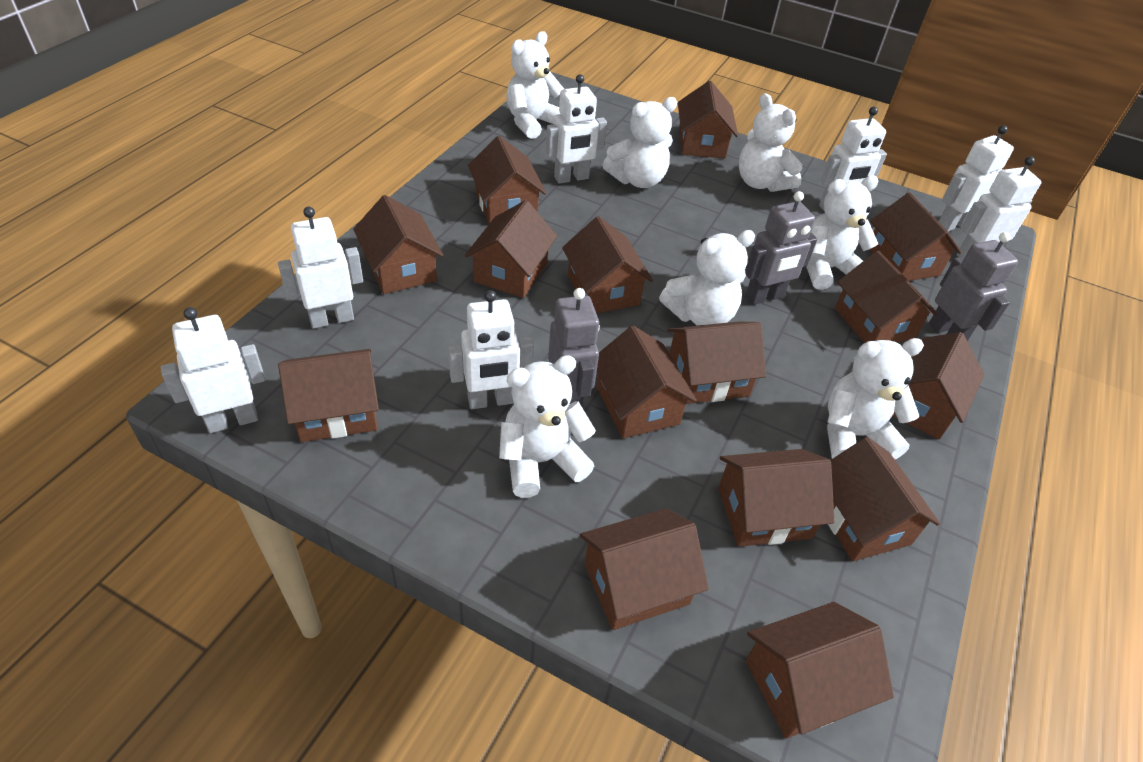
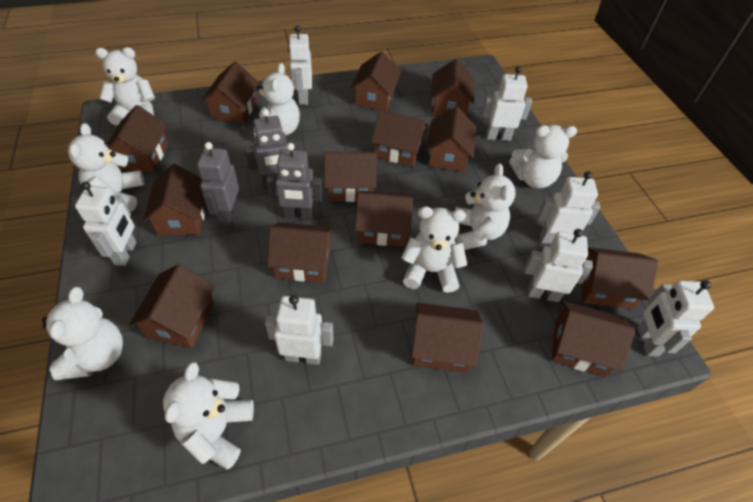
brown house: 15 -> 14
white teddy bear: 7 -> 8

